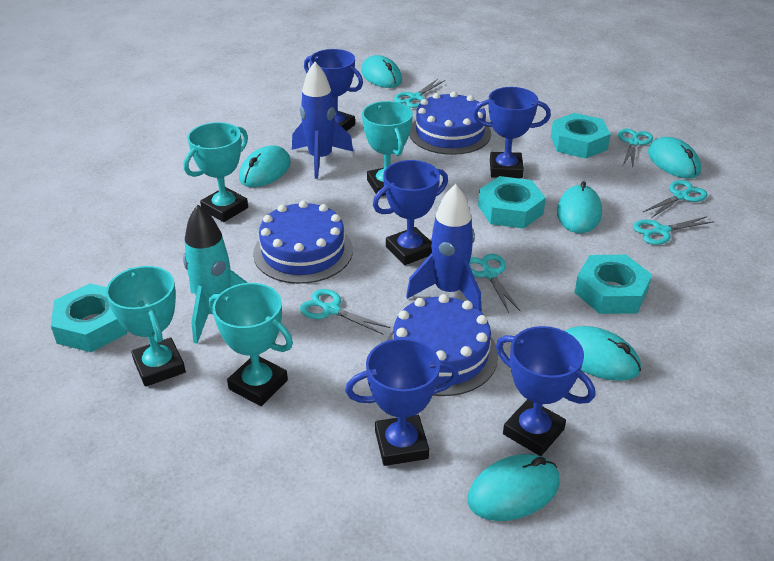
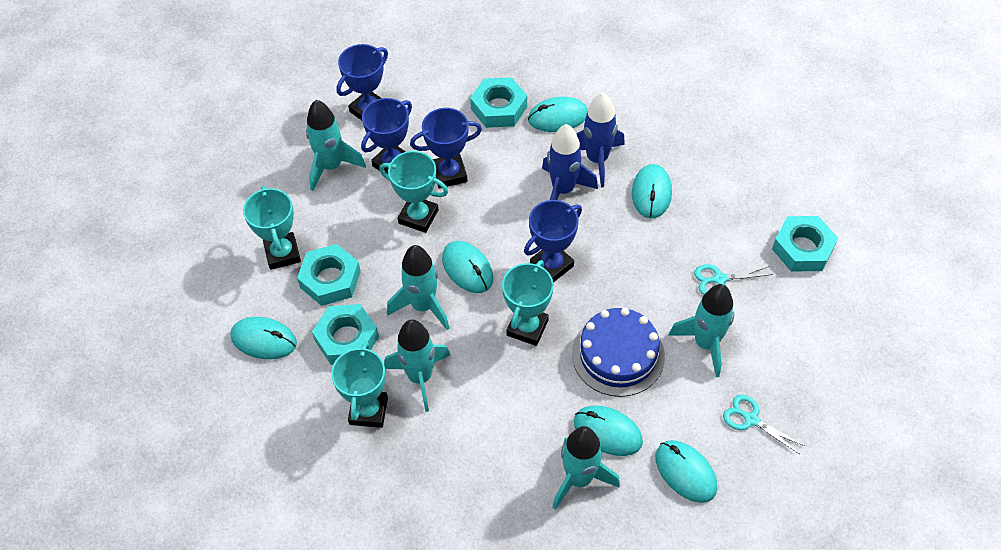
blue cake: 3 -> 1
blue trophy: 5 -> 4
turquoise rocket: 1 -> 5
turquoise scissors: 6 -> 2

